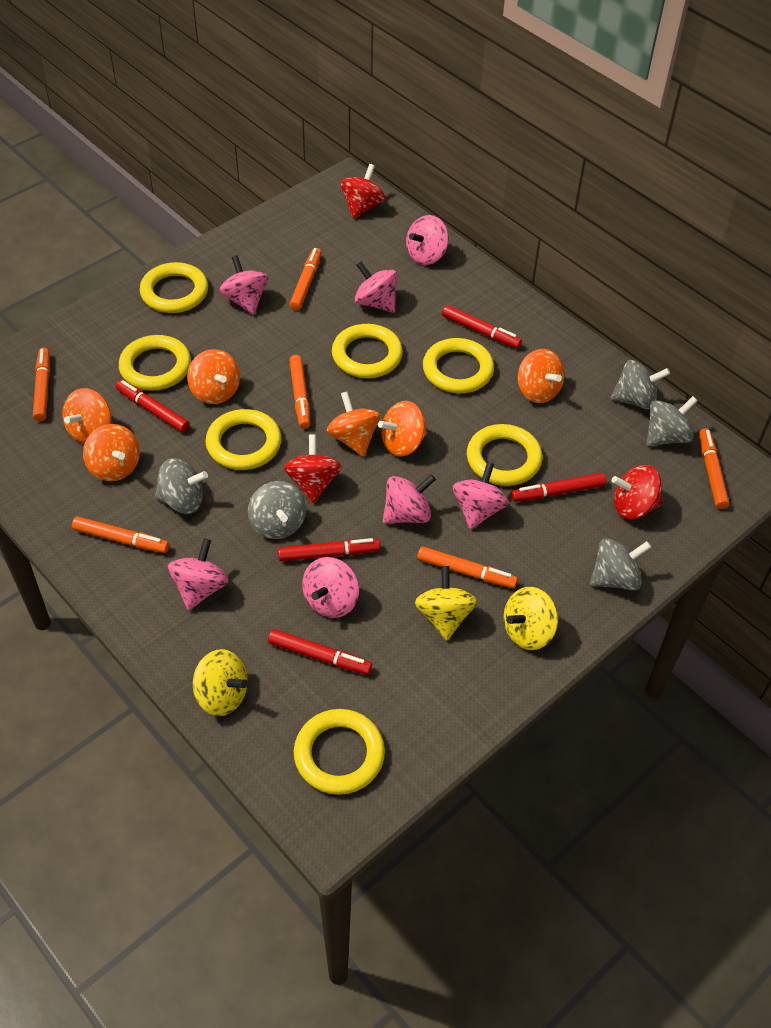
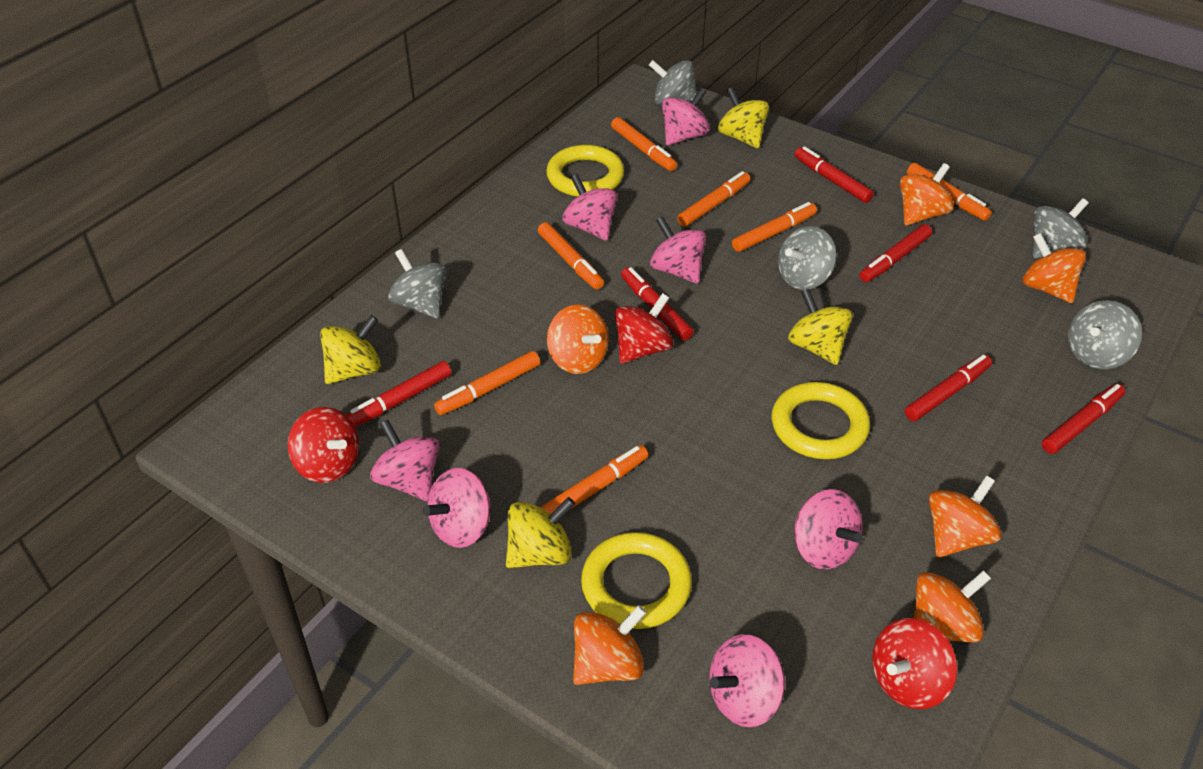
orange marker: 6 -> 7
red marker: 5 -> 6
yellow ring: 7 -> 3
yellow spinning top: 3 -> 4

